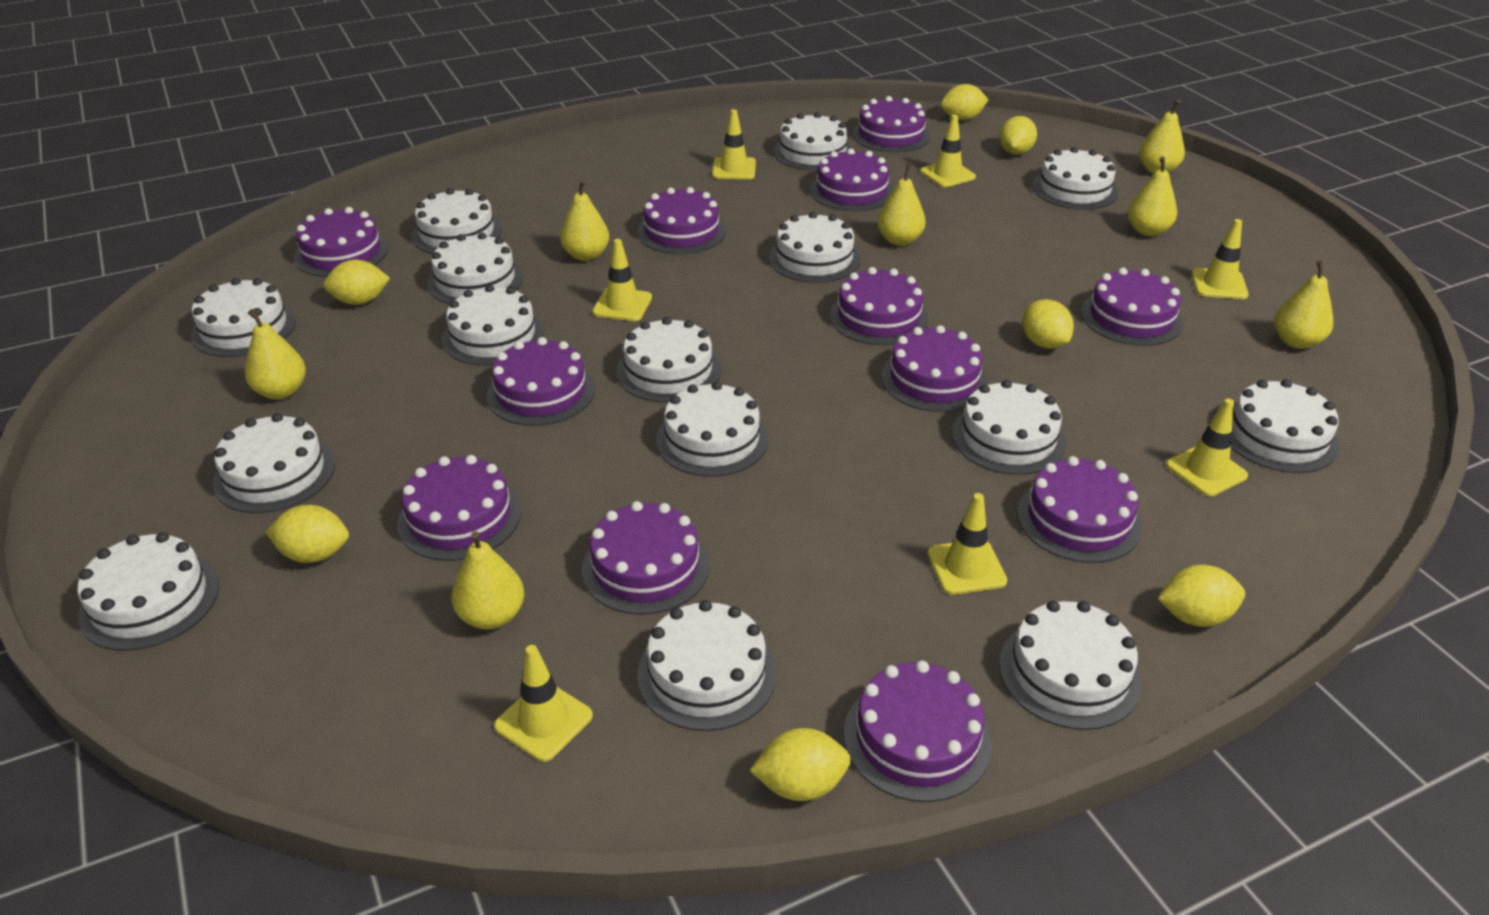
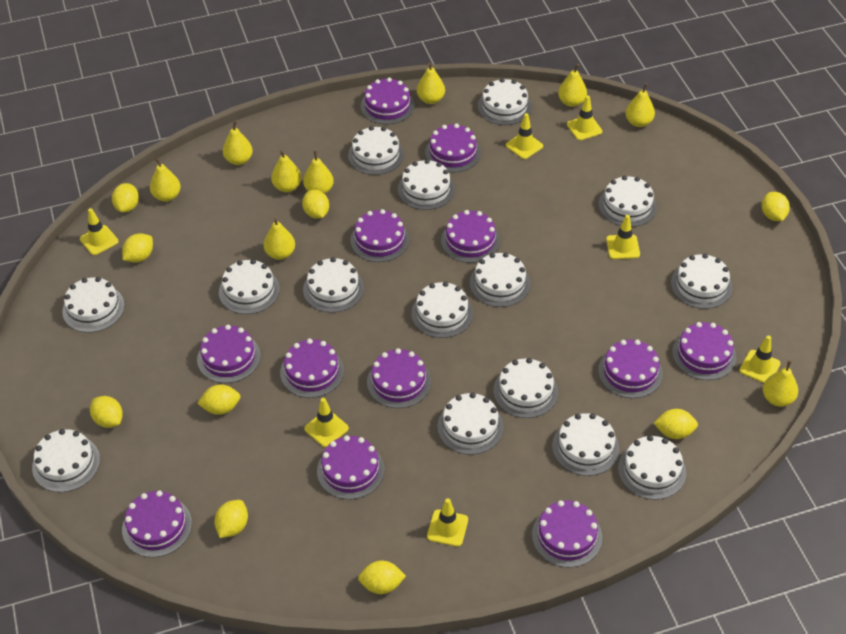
yellow lemon: 7 -> 9
yellow pear: 7 -> 9

